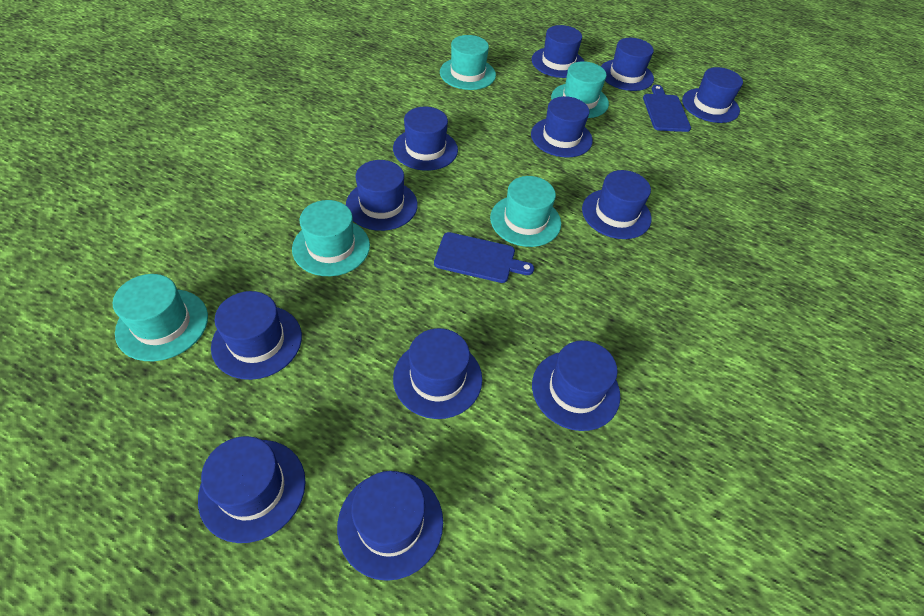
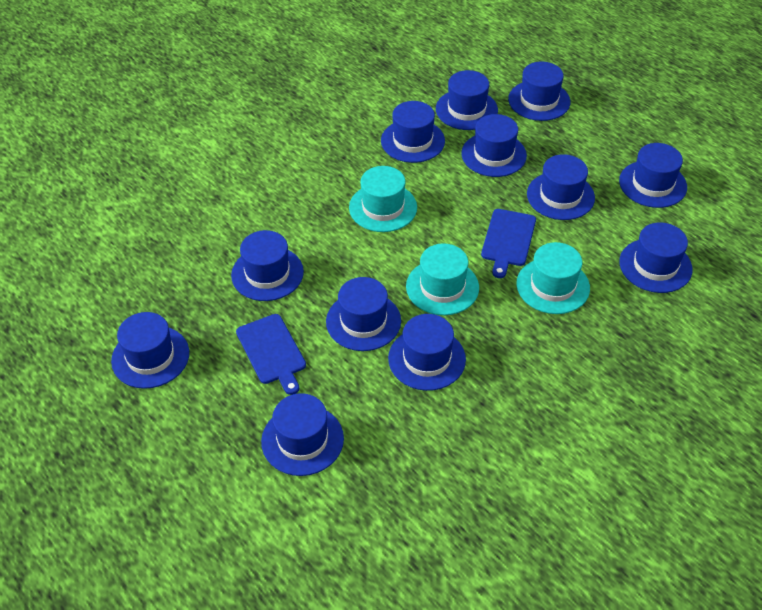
turquoise hat: 5 -> 3

